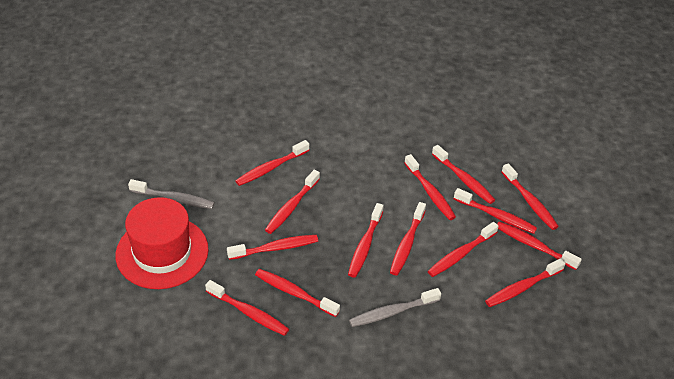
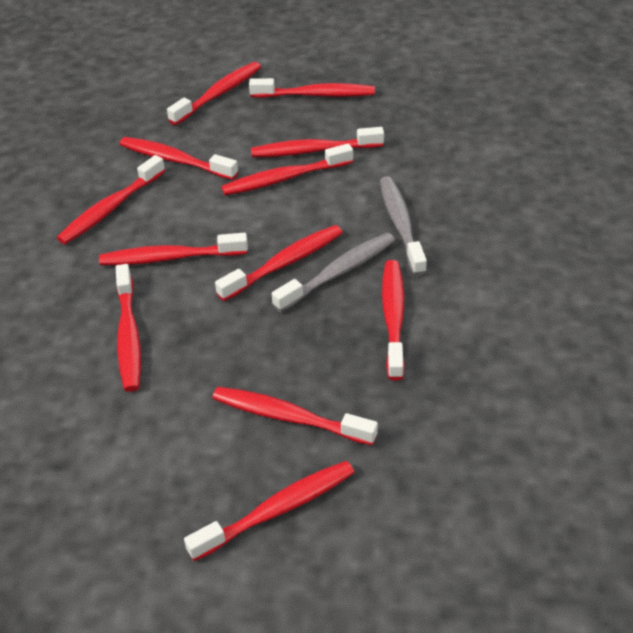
red hat: 1 -> 0
red toothbrush: 14 -> 12

